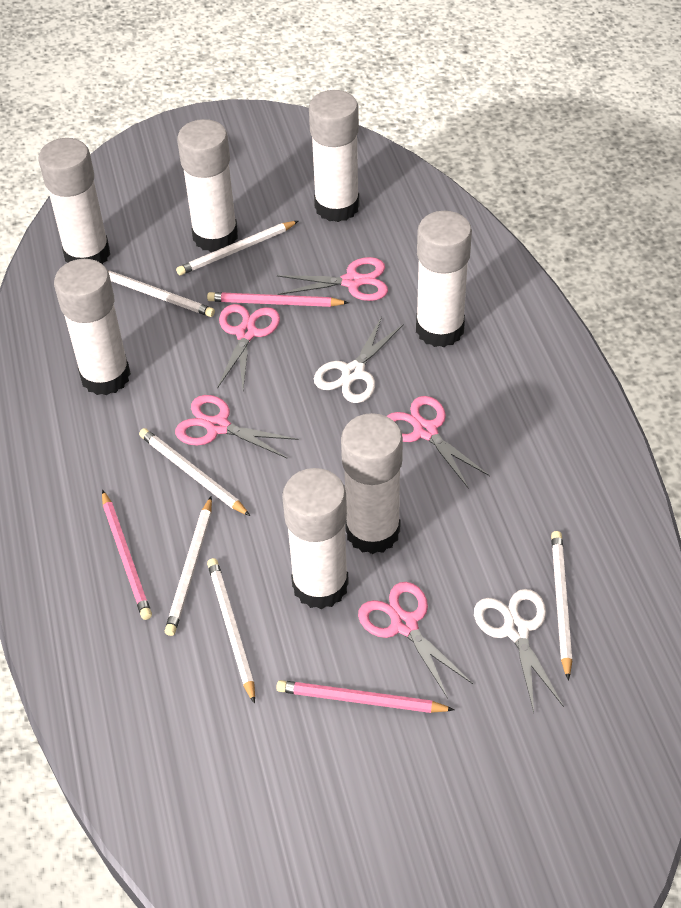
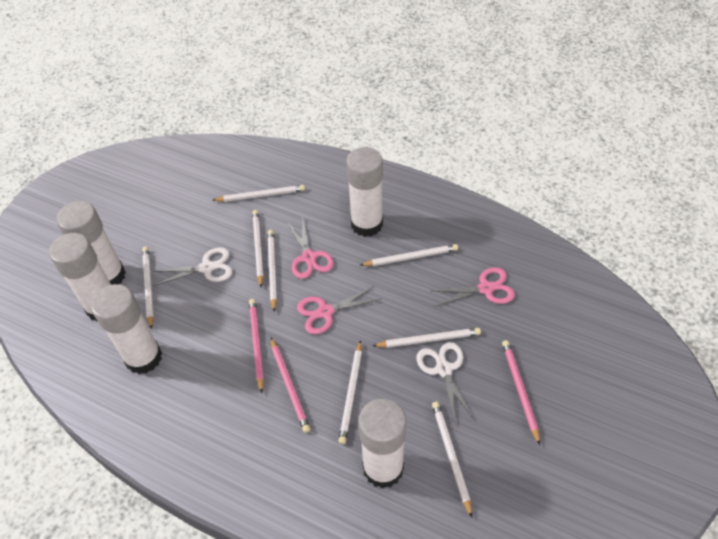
pink scissors: 5 -> 3
white glue stick: 7 -> 5
white pencil: 6 -> 8

